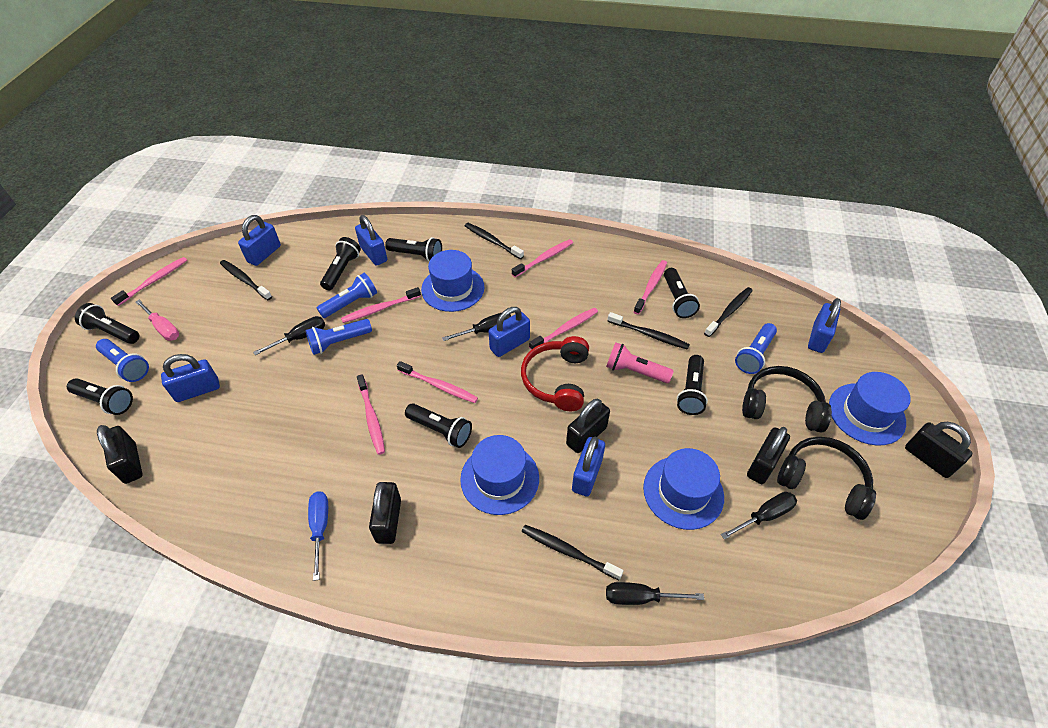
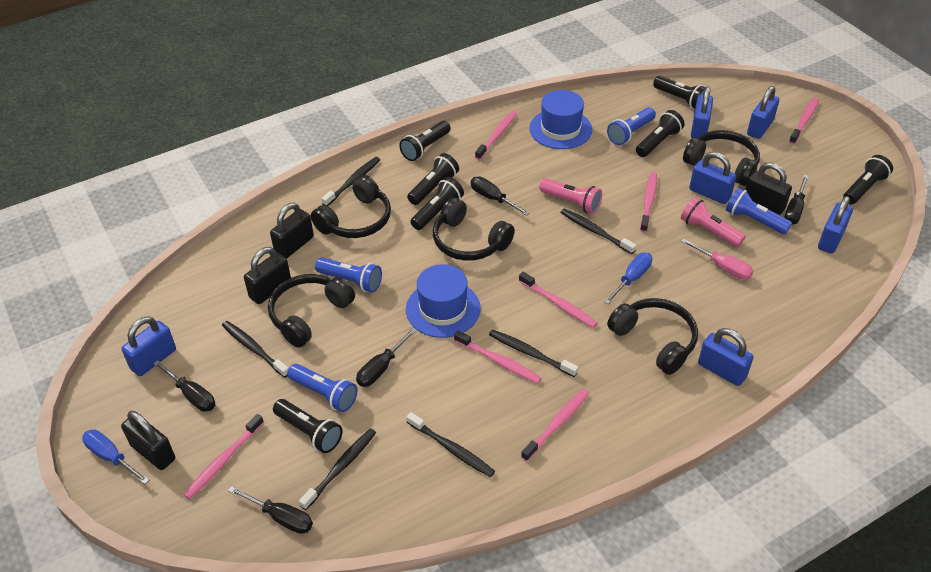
black headphones: 2 -> 5
black padlock: 5 -> 4
black screwdriver: 4 -> 5
black toothbrush: 5 -> 6
blue hat: 4 -> 2
blue screwdriver: 1 -> 2
pink flashlight: 1 -> 2
red headphones: 1 -> 0

